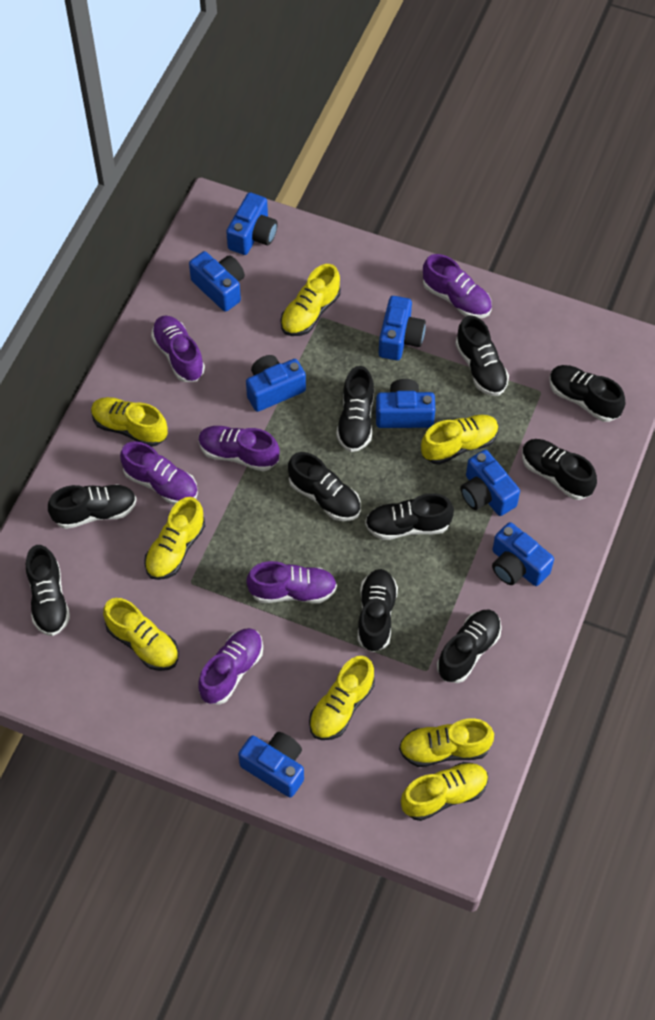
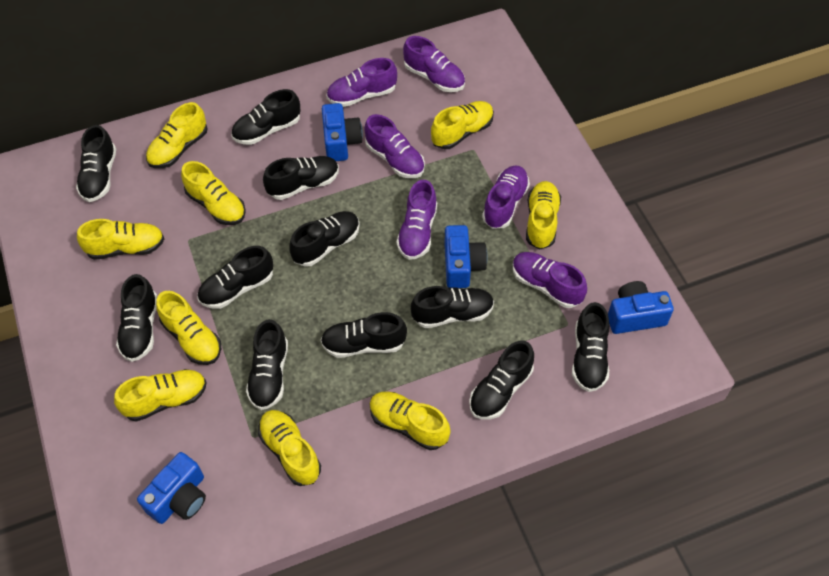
black shoe: 10 -> 11
blue camera: 8 -> 4
yellow shoe: 8 -> 9

